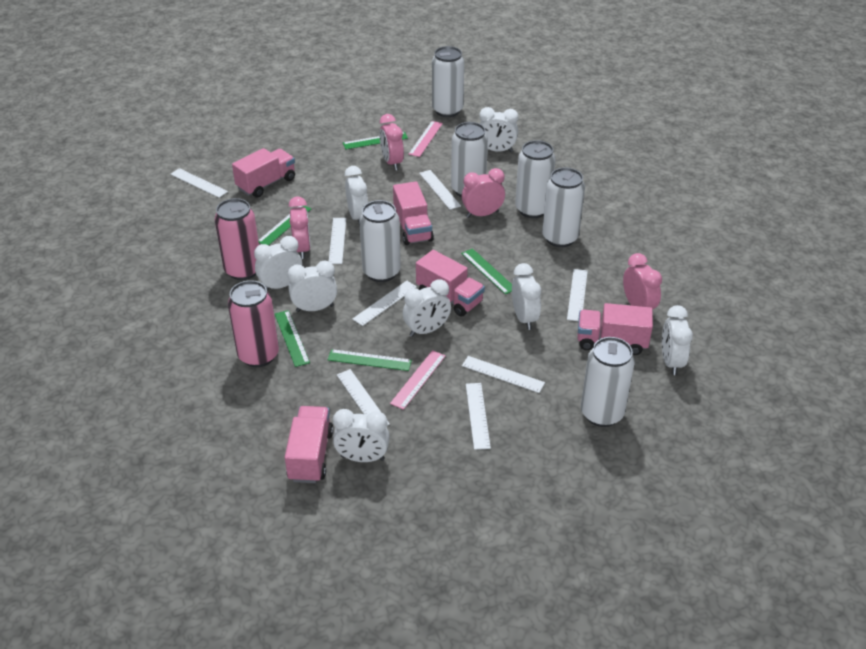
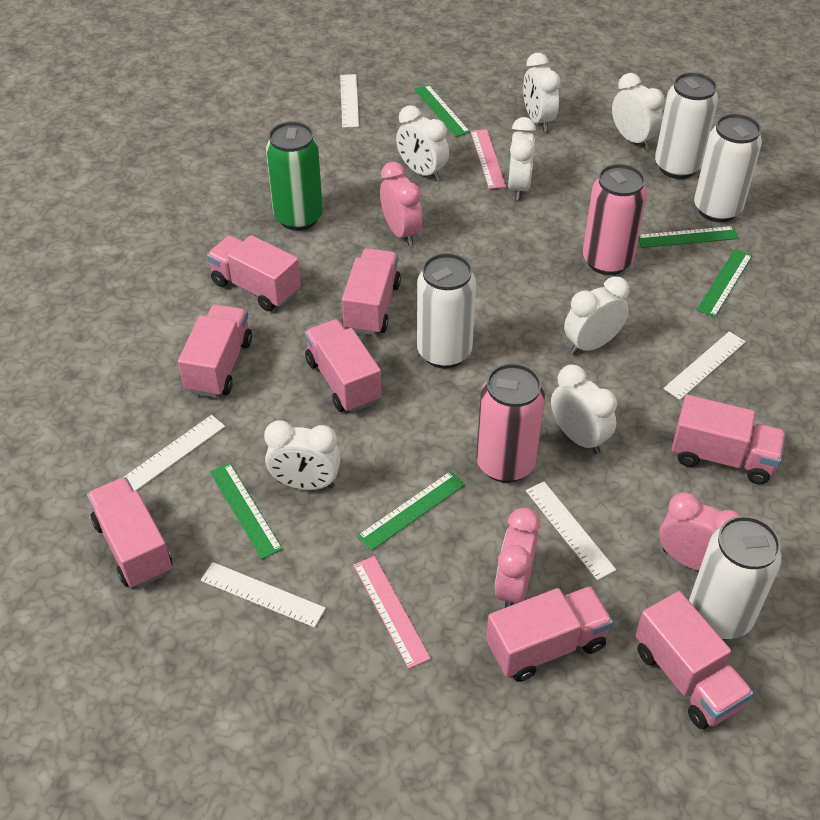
green can: 0 -> 1
pink clock: 4 -> 3
pink truck: 5 -> 8
white can: 6 -> 4
white clock: 8 -> 7
white ruler: 8 -> 5

